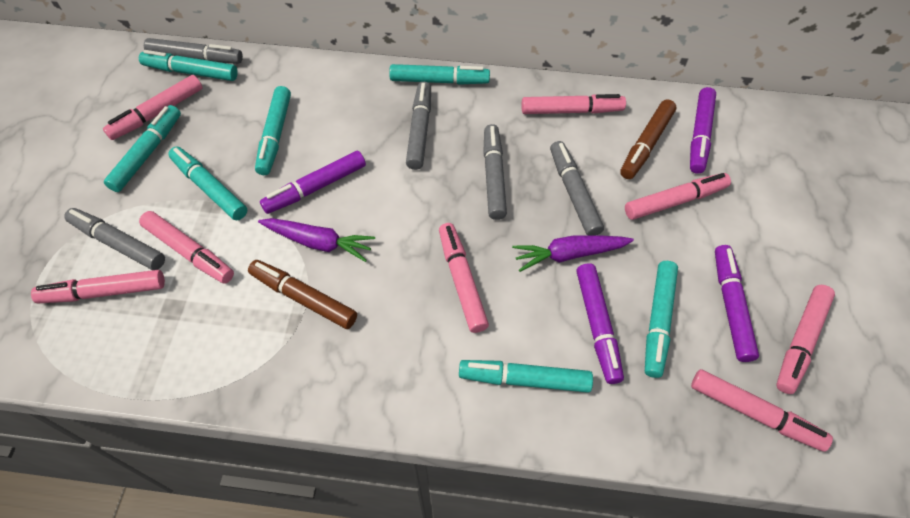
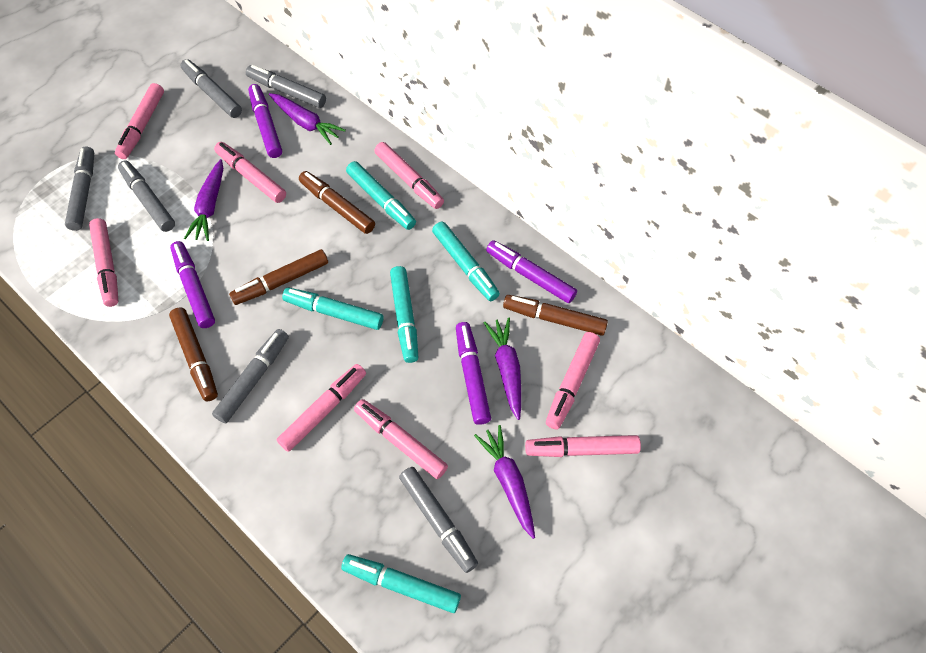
brown marker: 2 -> 4
grey marker: 5 -> 6
purple carrot: 2 -> 4
turquoise marker: 7 -> 5

